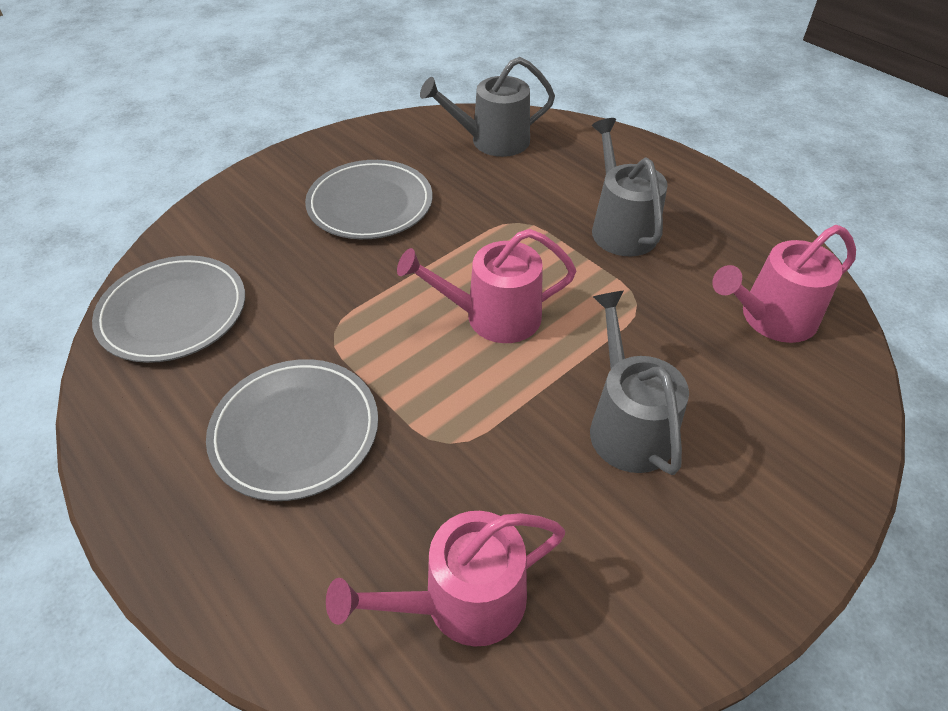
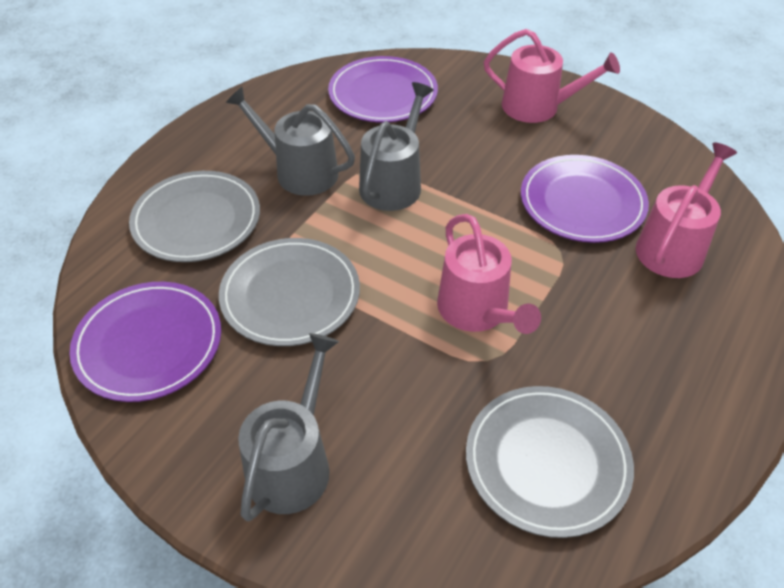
purple plate: 0 -> 3

